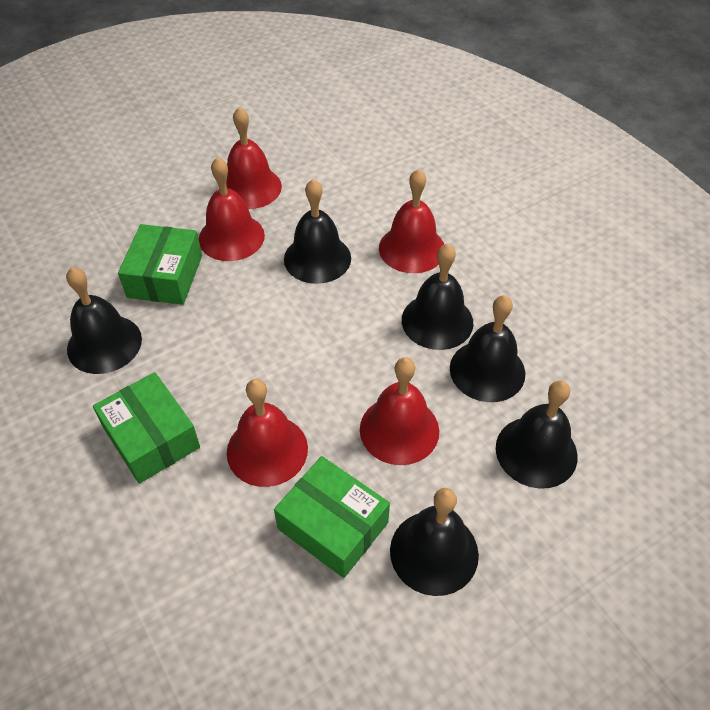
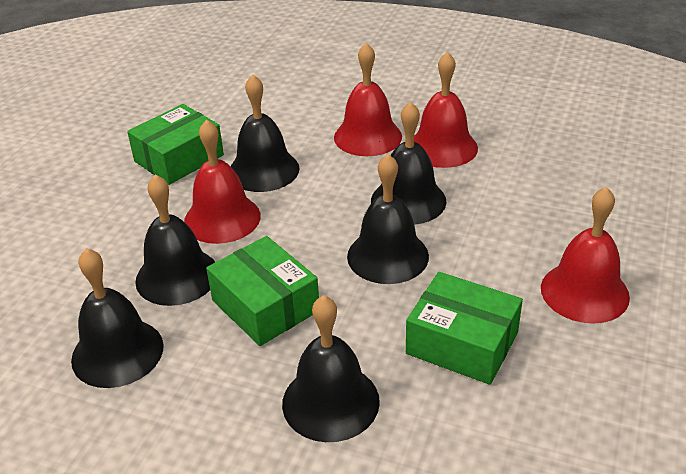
red bell: 5 -> 4

